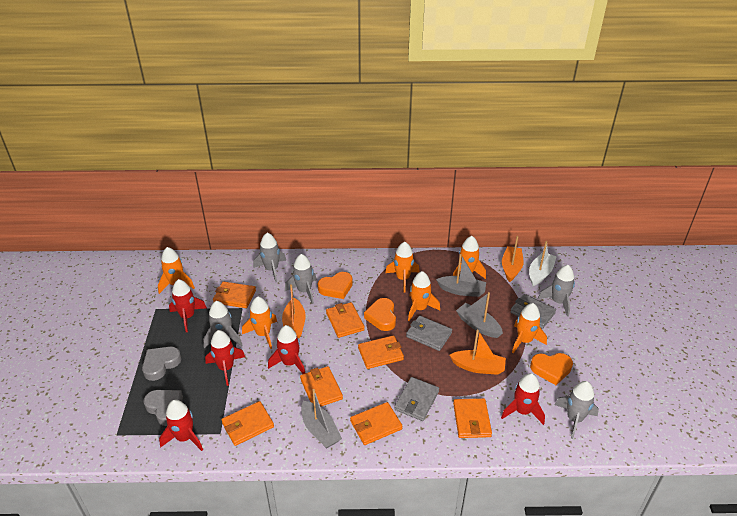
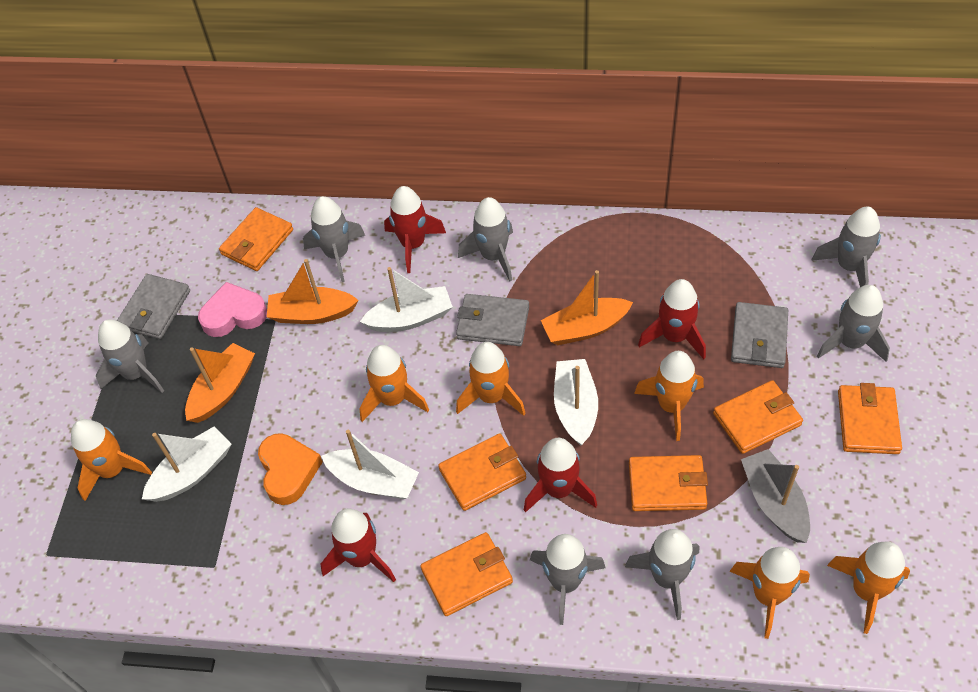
grey boat: 3 -> 1
grey heart: 2 -> 0
grey rocket: 5 -> 7
orange heart: 3 -> 1
orange wallet: 7 -> 6
pink heart: 0 -> 1
red rocket: 5 -> 4
white boat: 1 -> 4

